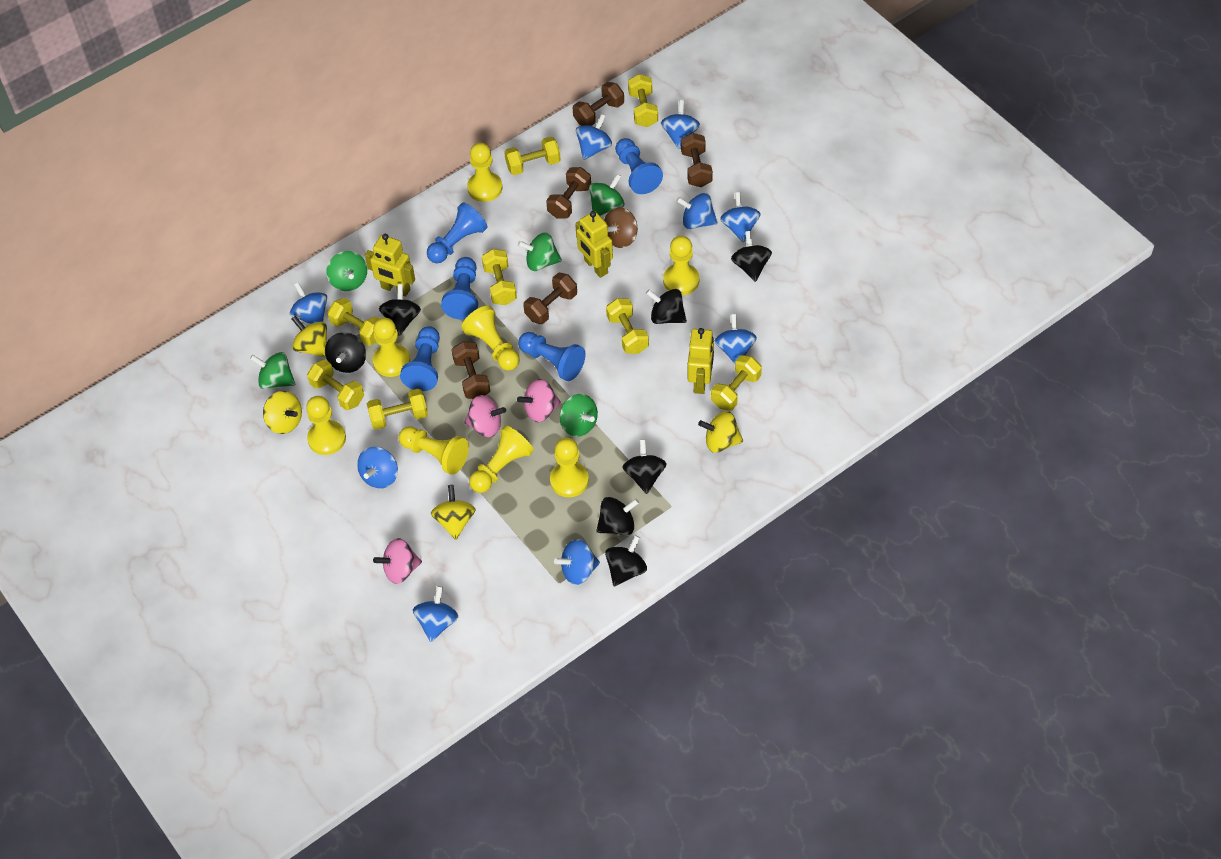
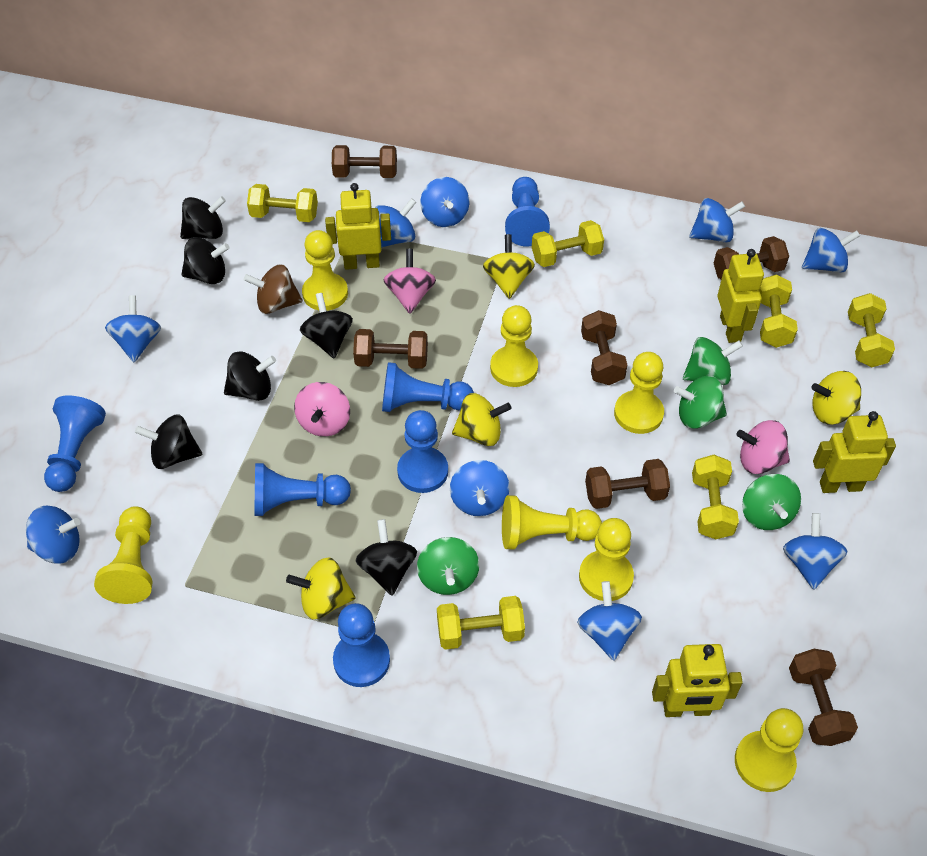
black spinning top: 7 -> 6
blue pawn: 5 -> 6
brown dumbbell: 5 -> 6
green spinning top: 5 -> 4
yellow dumbbell: 8 -> 6
yellow pawn: 8 -> 7
yellow robot: 3 -> 4

